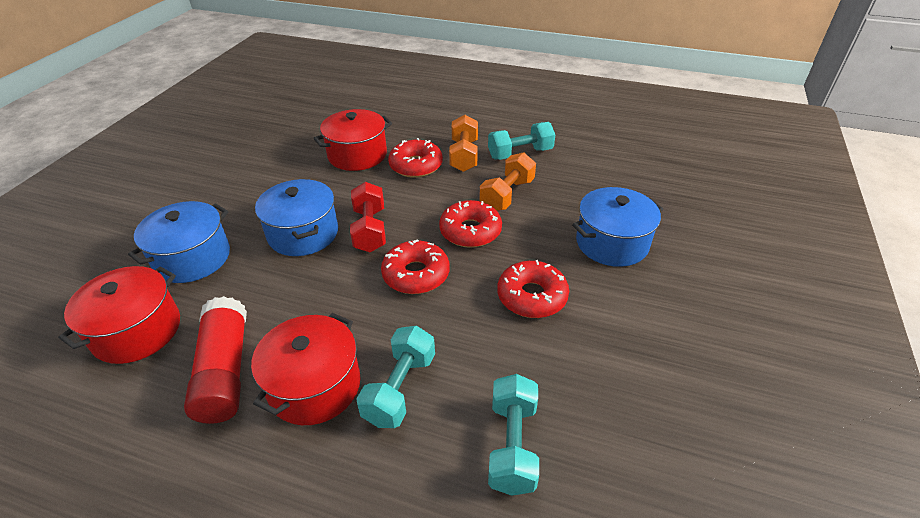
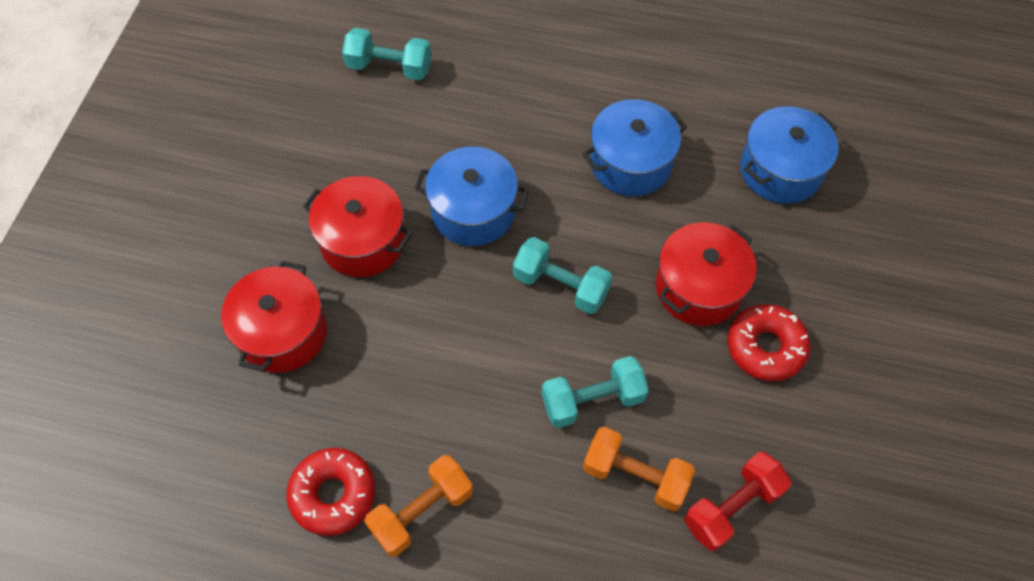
red donut: 4 -> 2
red glue stick: 1 -> 0

